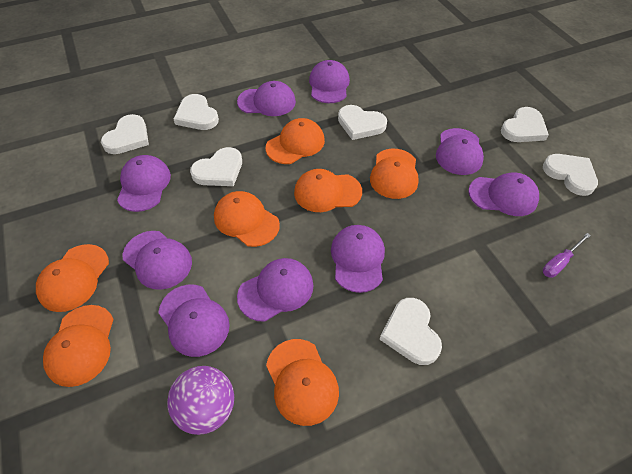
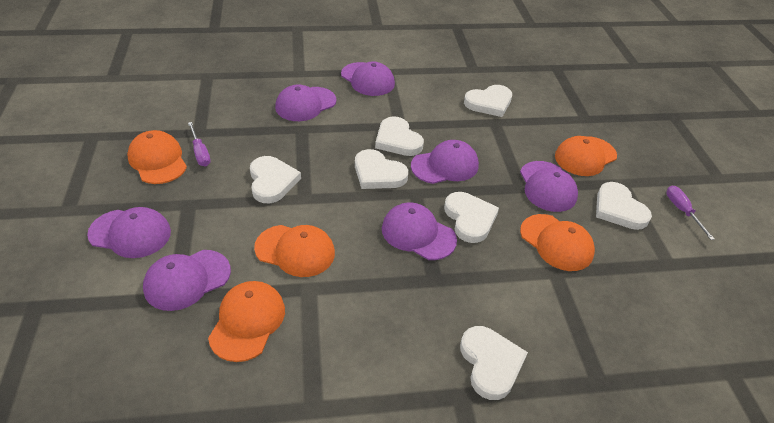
orange cap: 7 -> 5
purple ball: 1 -> 0
purple cap: 9 -> 7
purple screwdriver: 1 -> 2

